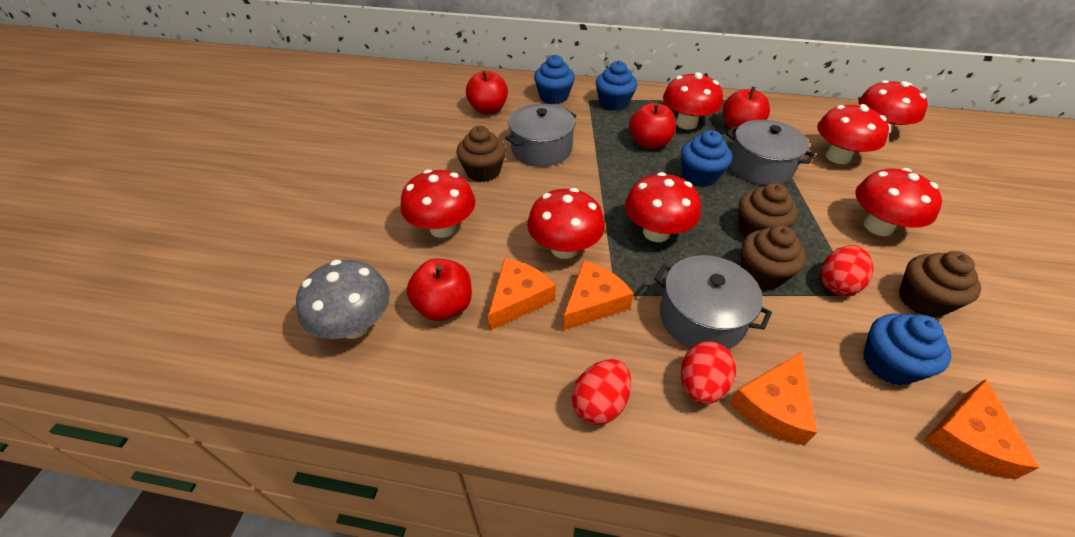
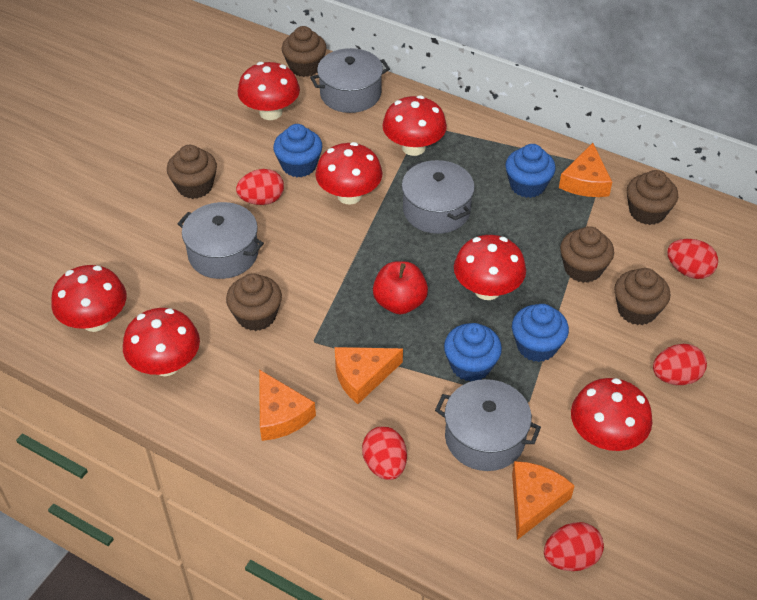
brown cupcake: 4 -> 6
grey mushroom: 1 -> 0
grey pot: 3 -> 4
red apple: 4 -> 1
red egg: 3 -> 5

